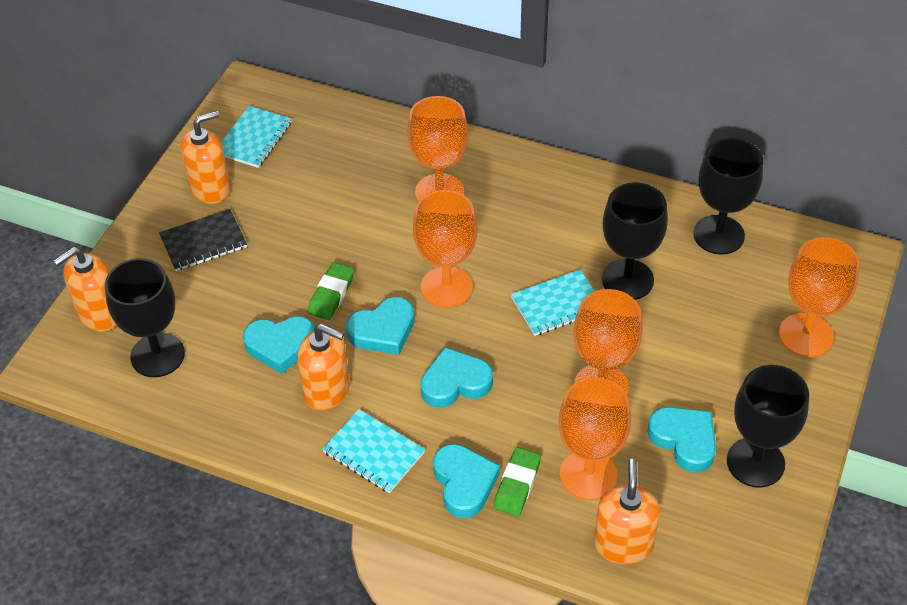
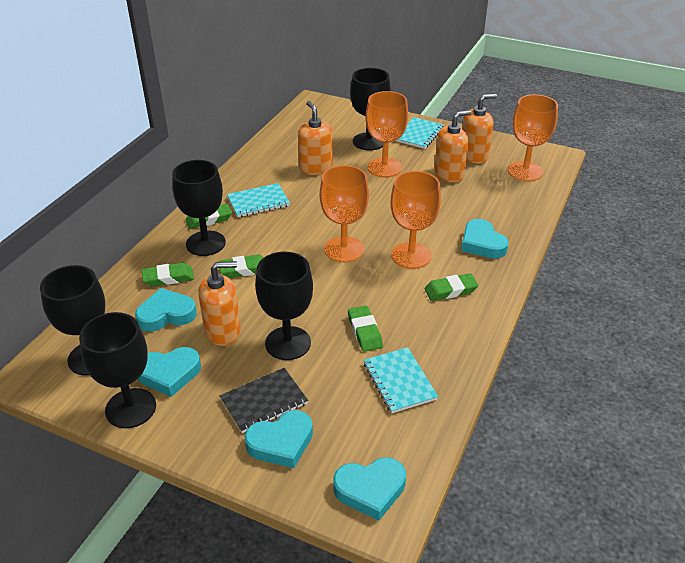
black goblet: 4 -> 5
green eraser: 2 -> 5
orange goblet: 5 -> 4

